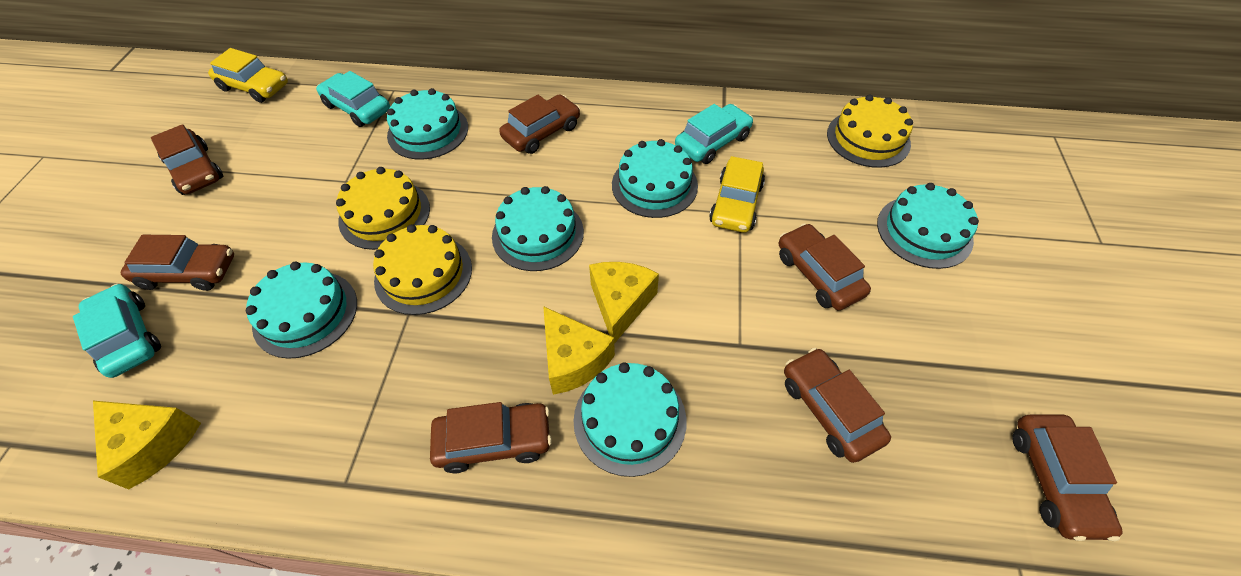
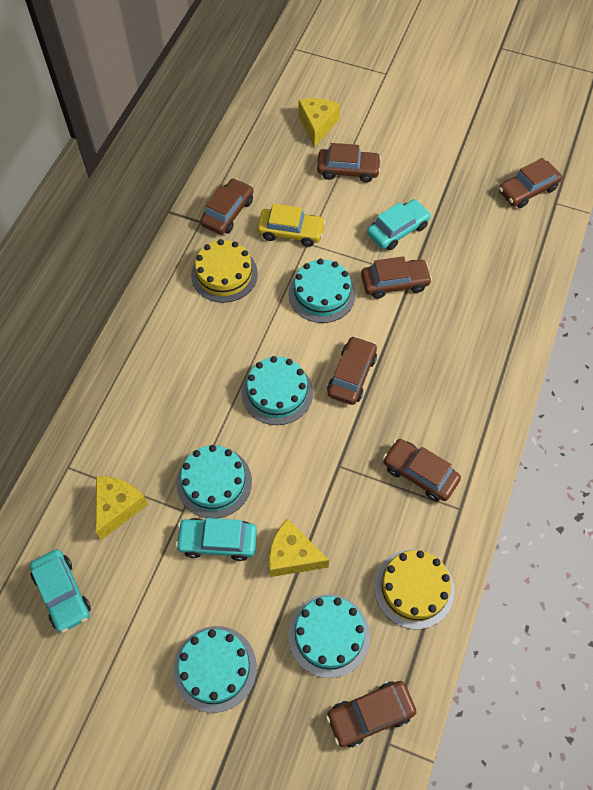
turquoise cake: 6 -> 5
yellow cake: 3 -> 2
yellow car: 2 -> 1

